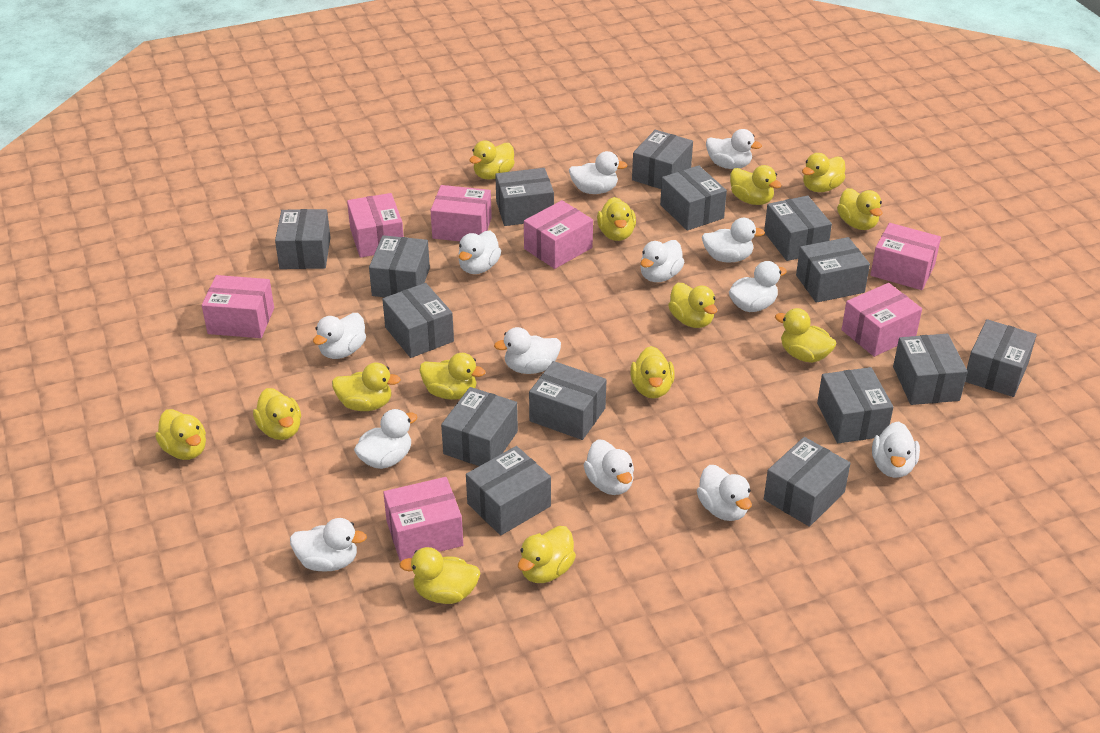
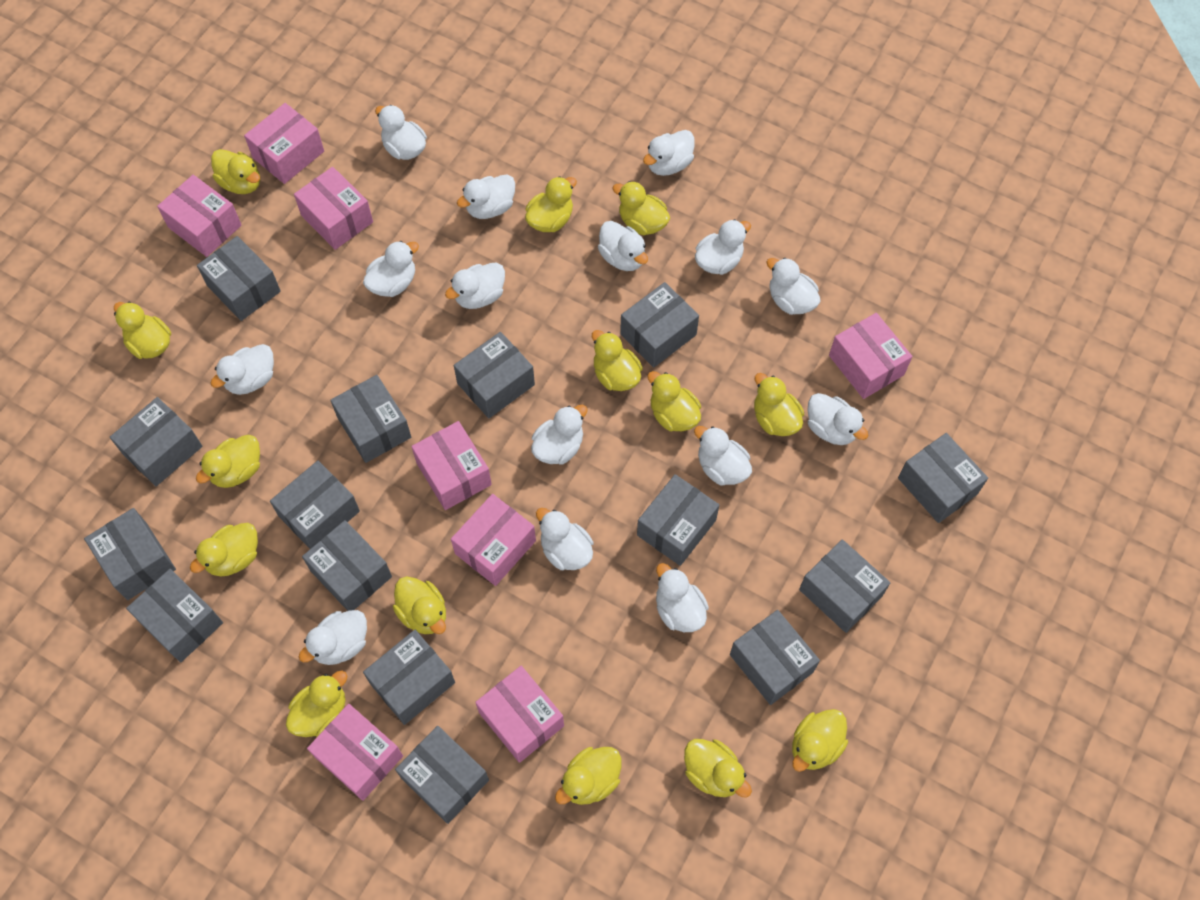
pink box: 7 -> 8
white duck: 13 -> 15

